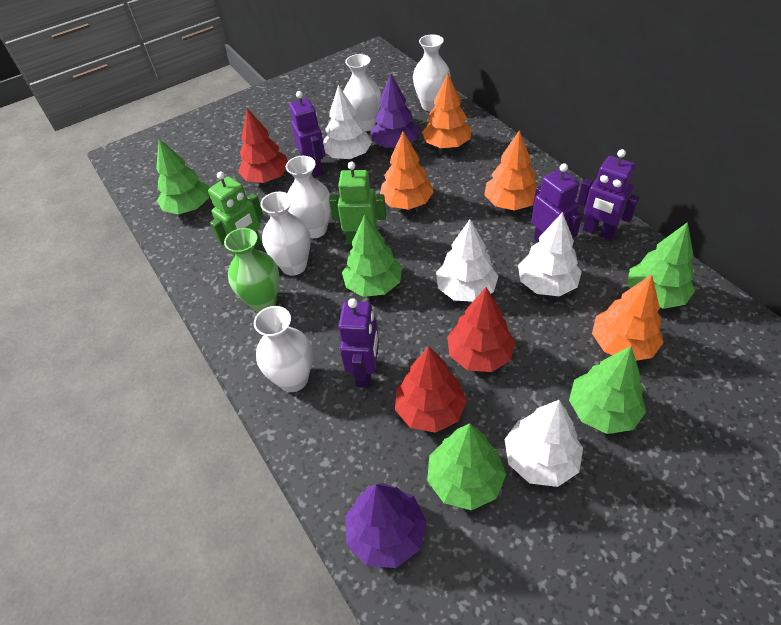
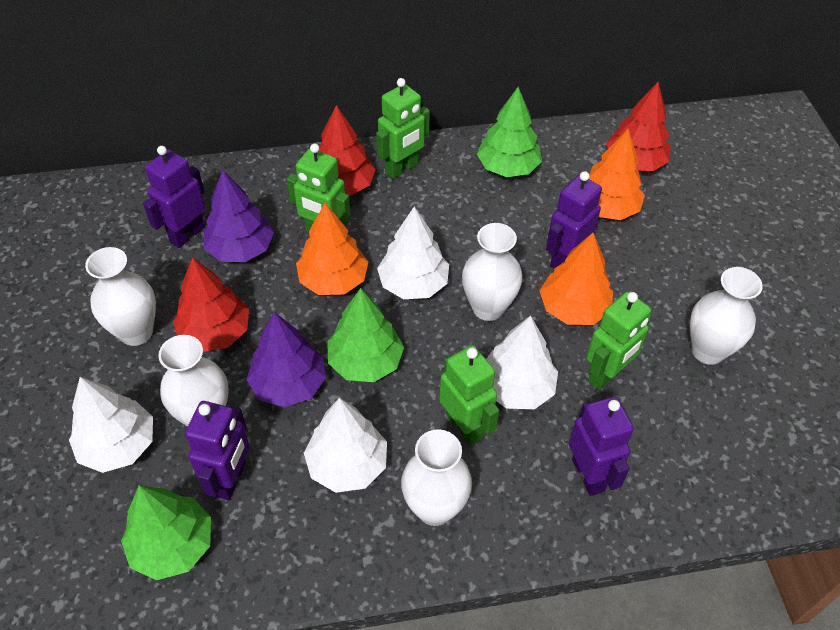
green robot: 2 -> 4
green tree: 5 -> 3
green vase: 1 -> 0
orange tree: 4 -> 3

